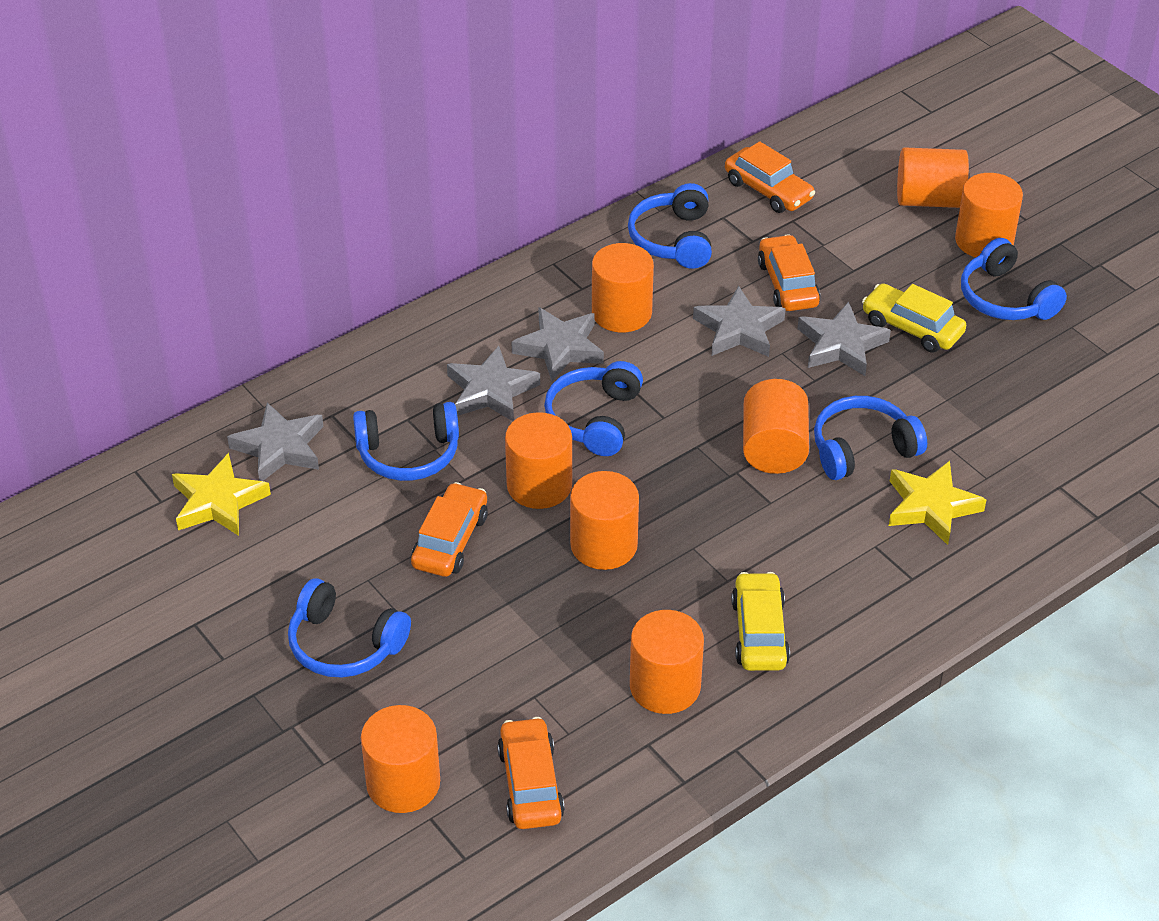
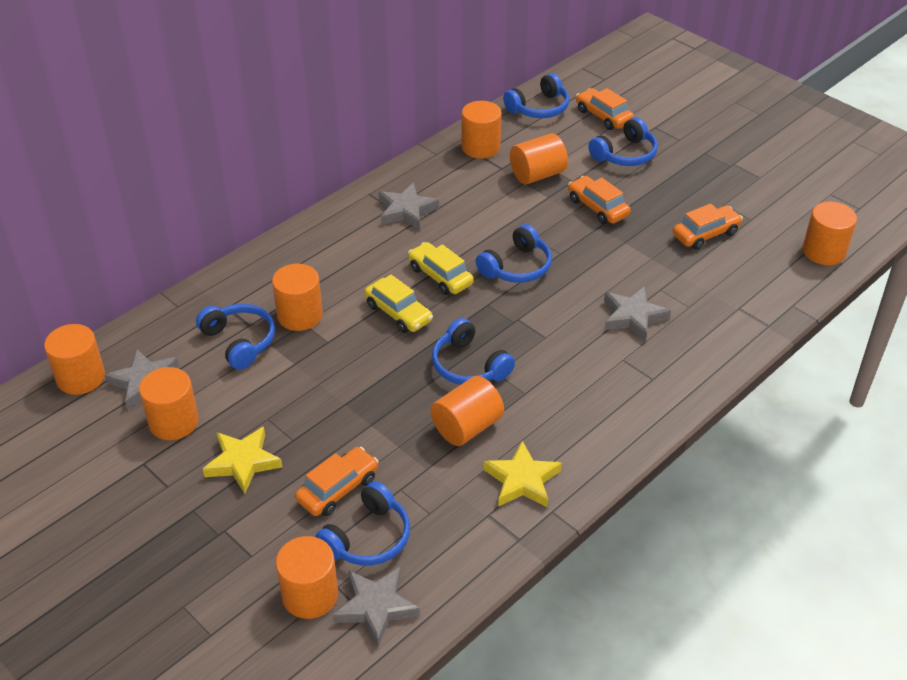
grey star: 5 -> 4

